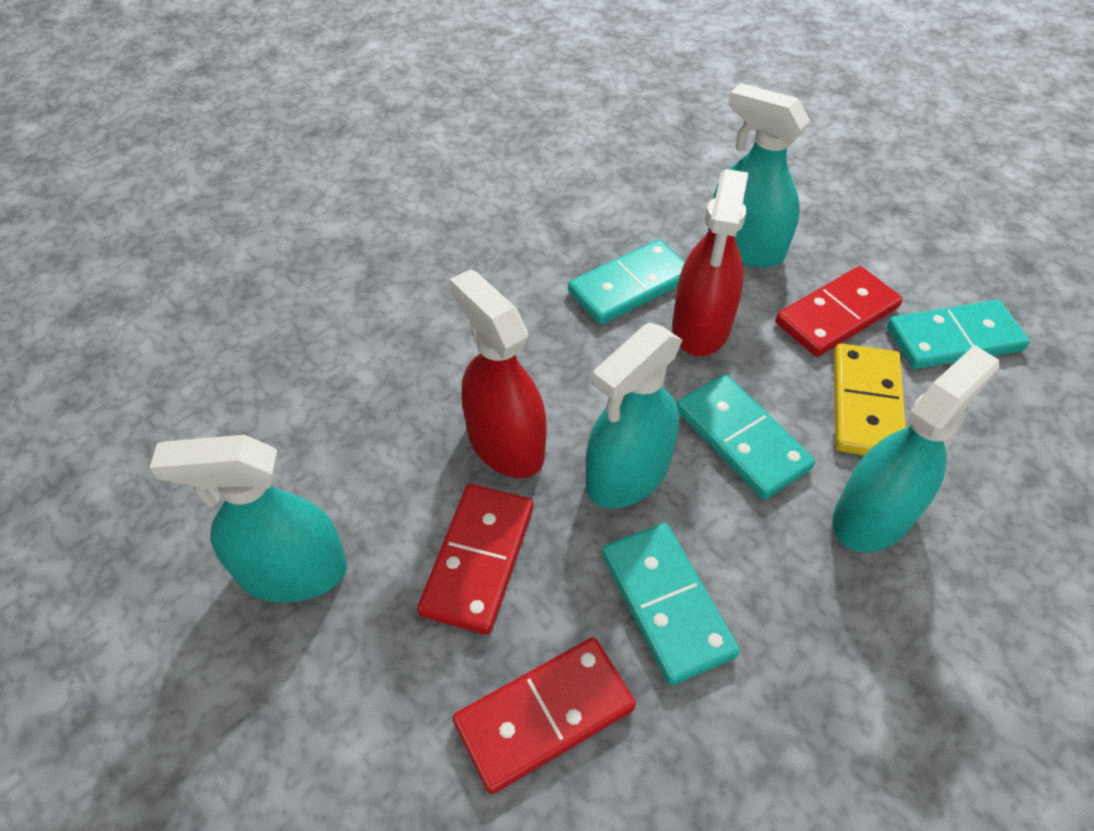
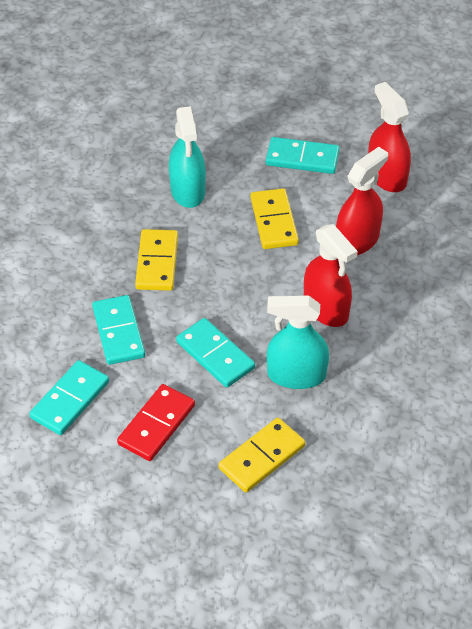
red domino: 3 -> 1
red spray bottle: 2 -> 3
turquoise spray bottle: 4 -> 2
yellow domino: 1 -> 3

